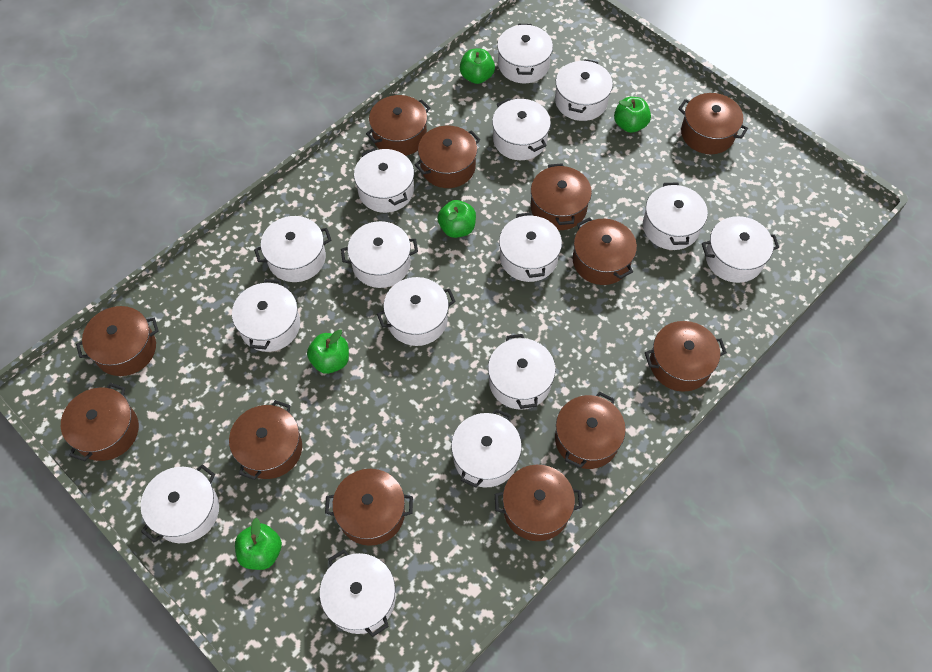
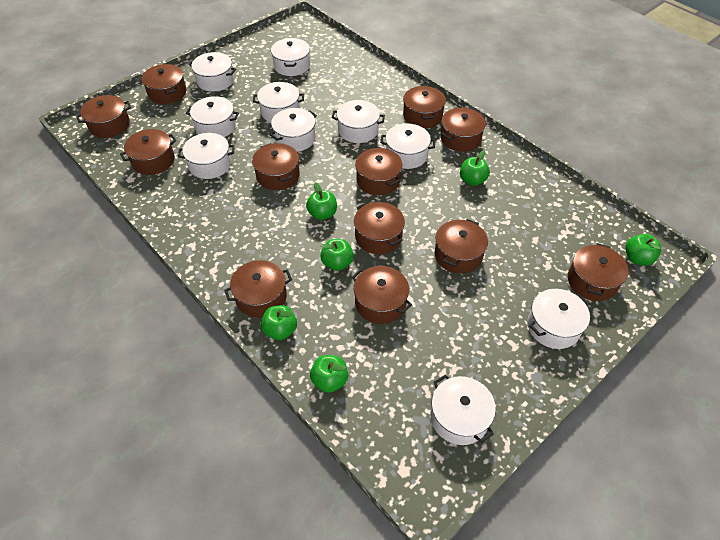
green apple: 5 -> 6
white pot: 15 -> 10

